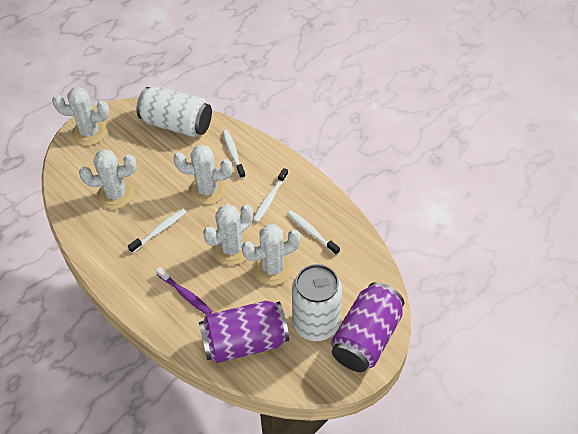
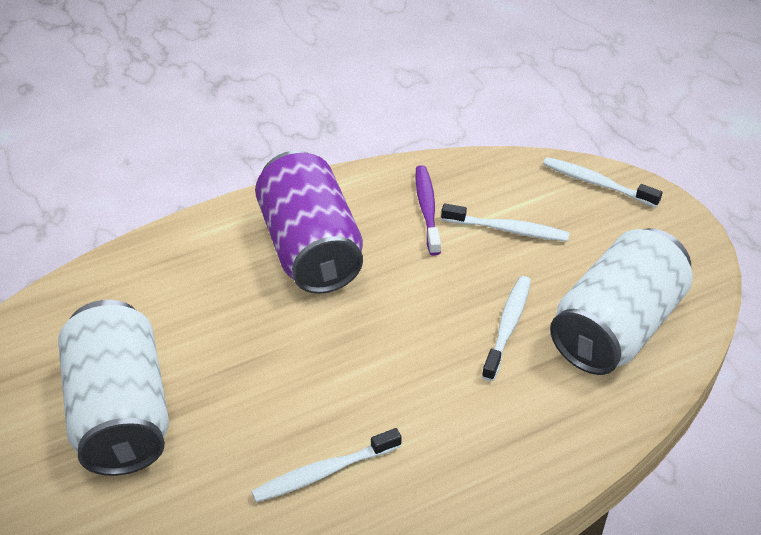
purple can: 2 -> 1
white cactus: 5 -> 0

